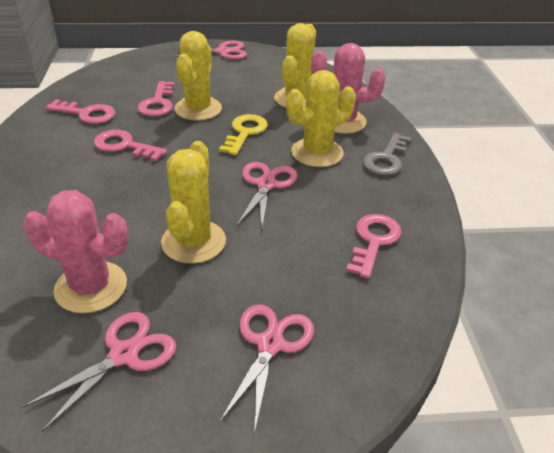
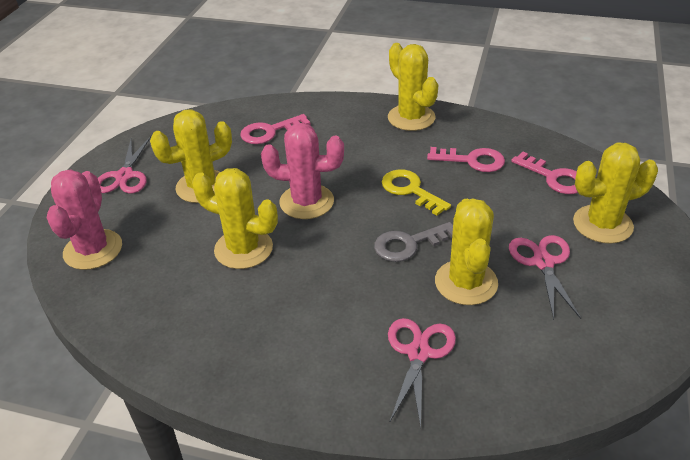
pink key: 4 -> 3
pink scissors: 4 -> 3
yellow cactus: 4 -> 5

